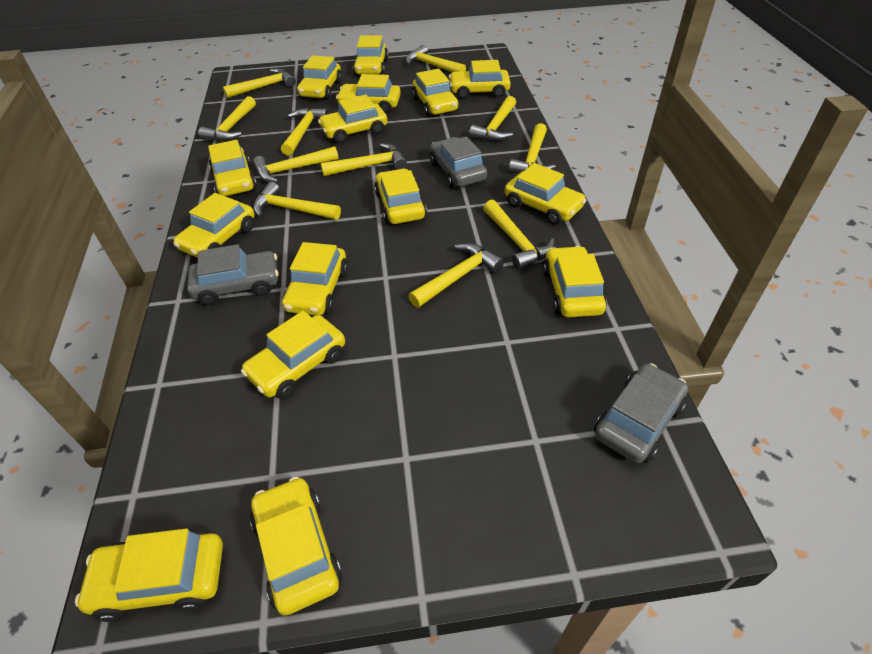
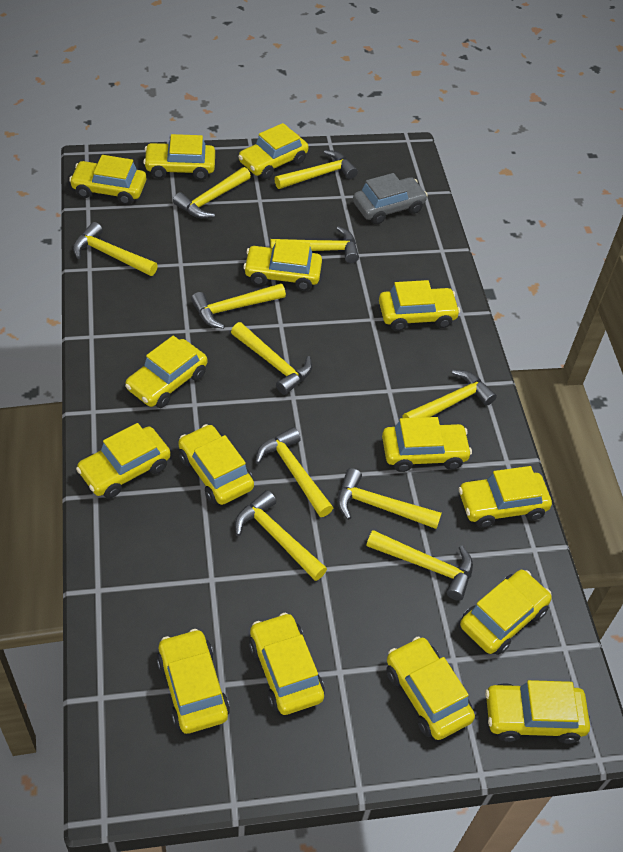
grey car: 3 -> 1

